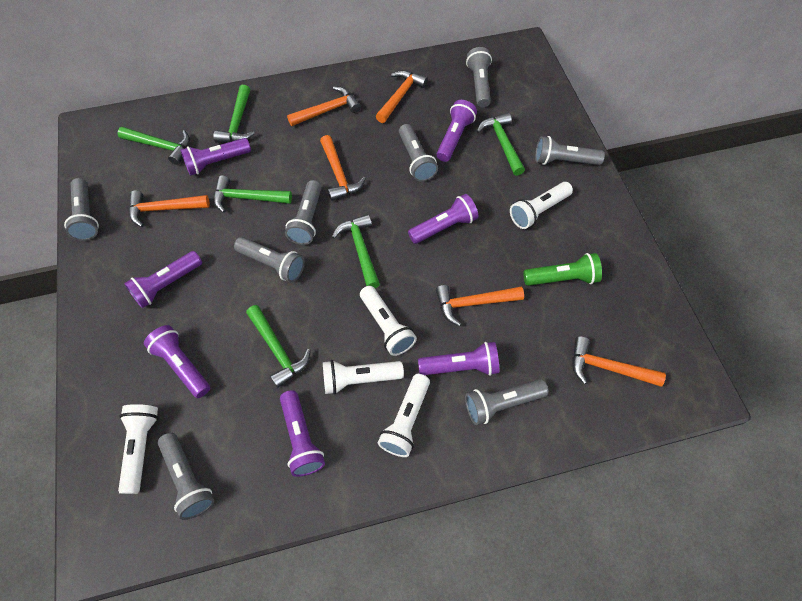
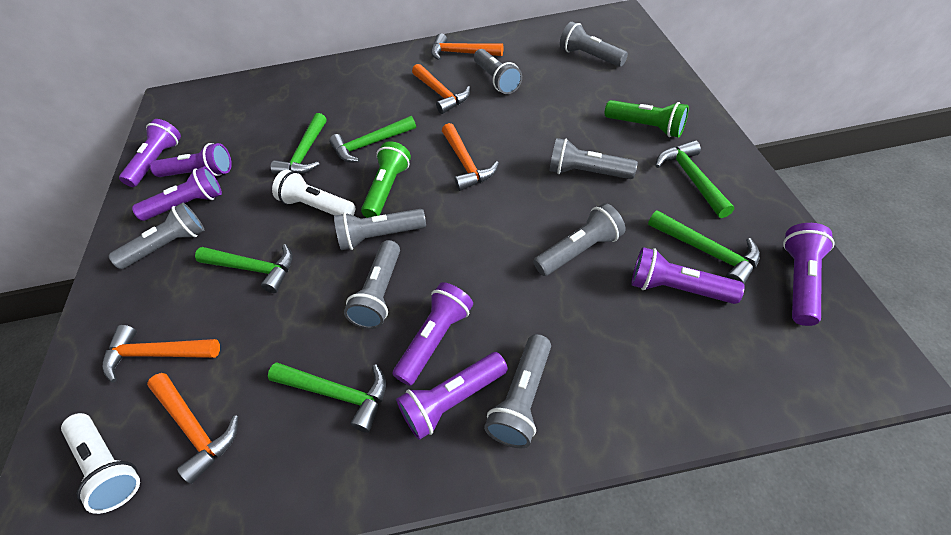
green flashlight: 1 -> 2
orange hammer: 6 -> 5
white flashlight: 5 -> 2

